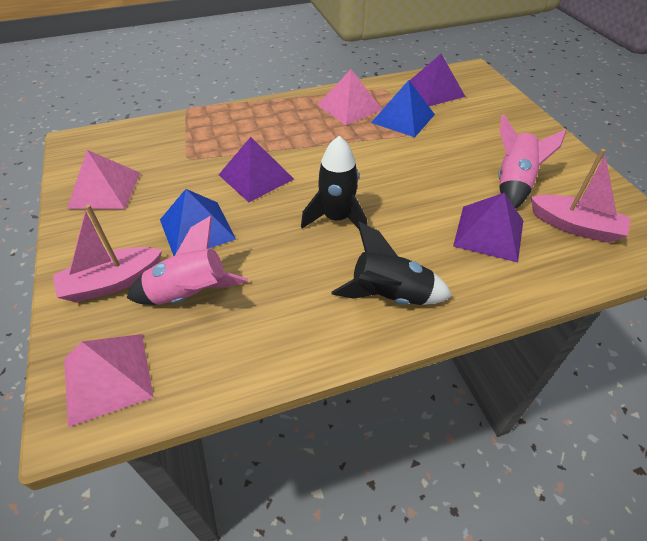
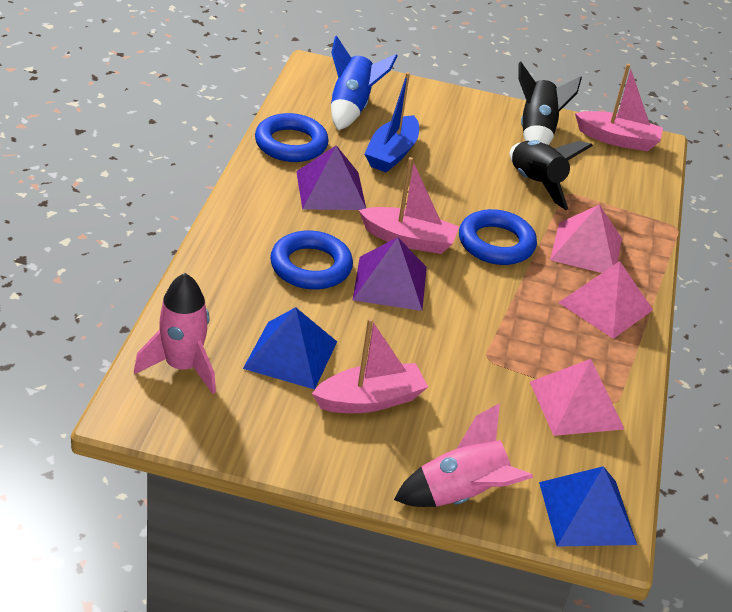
blue boat: 0 -> 1
blue ring: 0 -> 3
blue rocket: 0 -> 1
pink boat: 2 -> 3
purple pyramid: 3 -> 2

